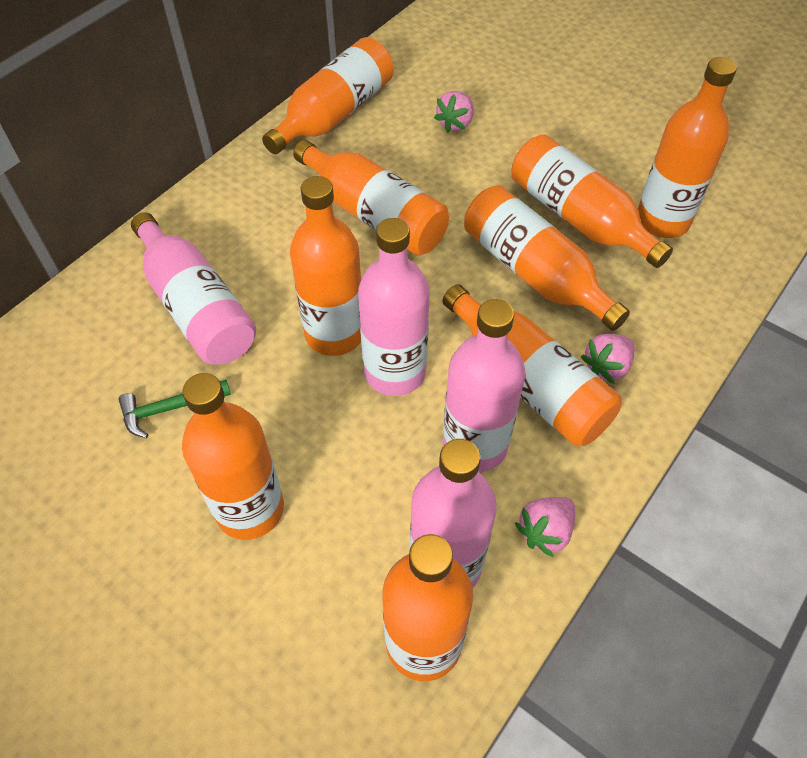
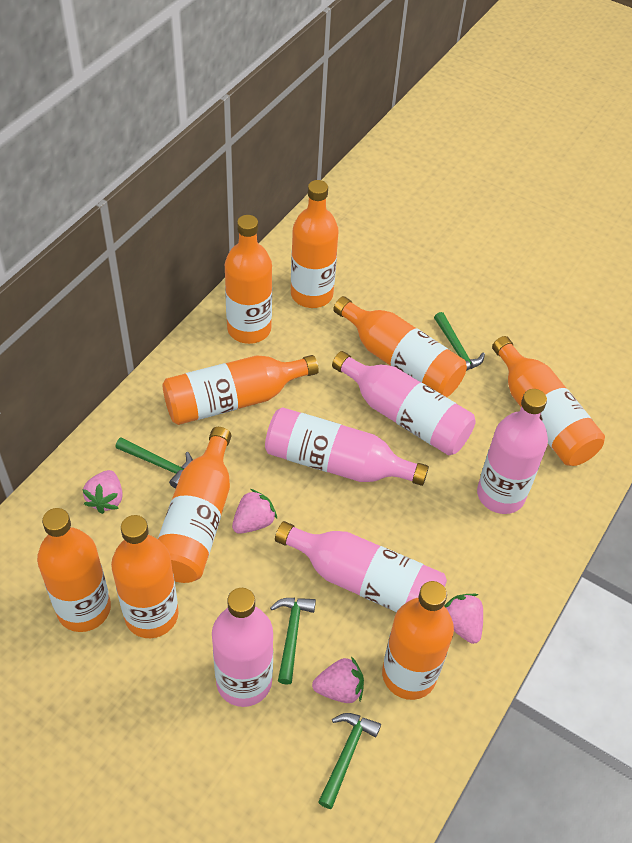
green hammer: 1 -> 4
pink bottle: 4 -> 5
pink strawberry: 3 -> 4

